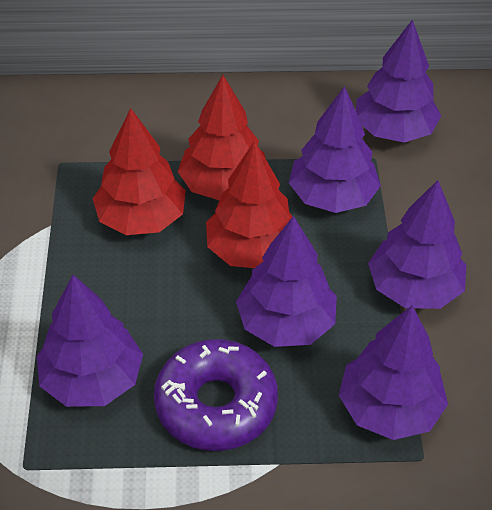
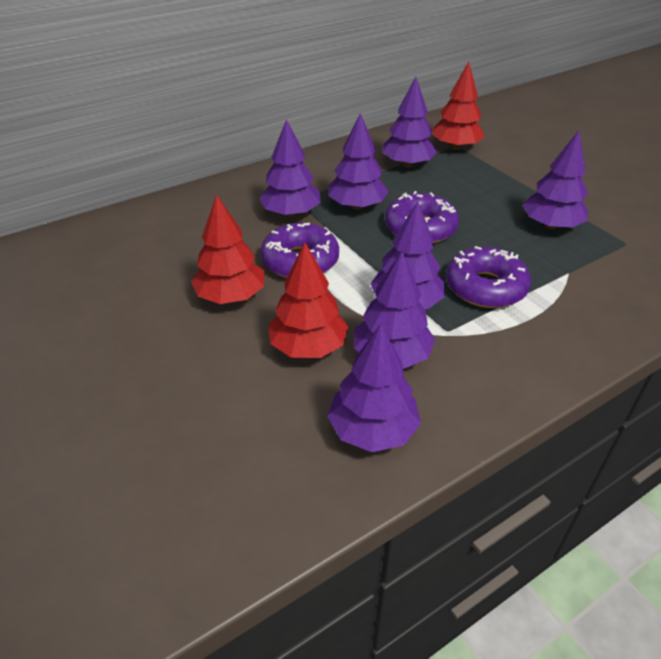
purple donut: 1 -> 3
purple tree: 6 -> 7

